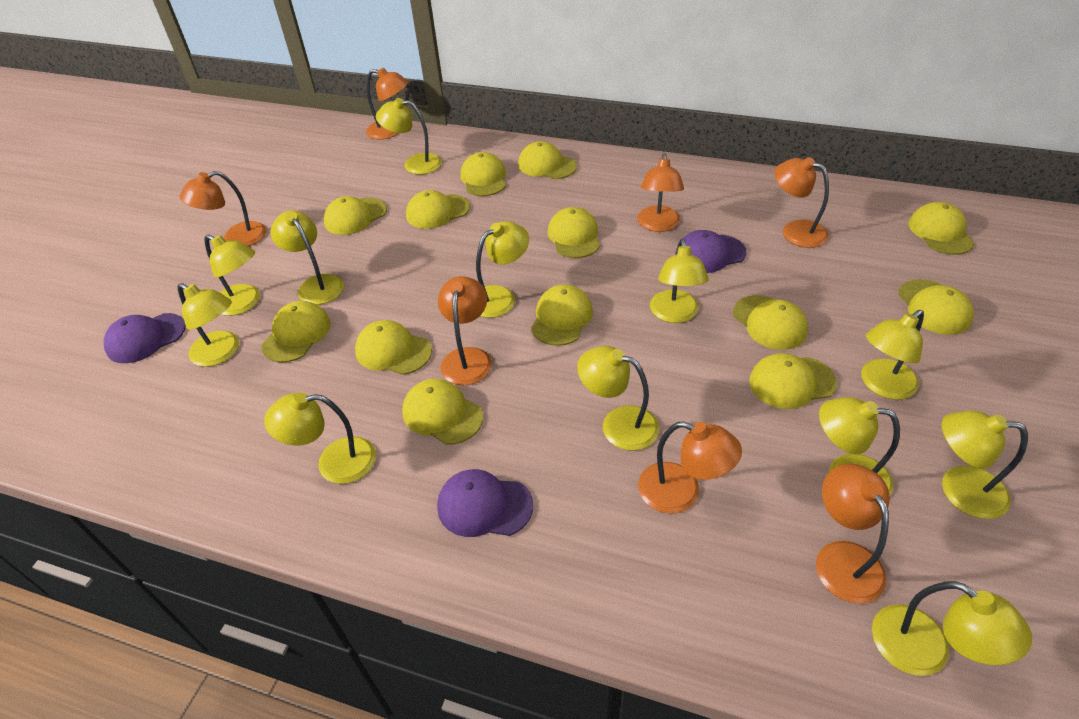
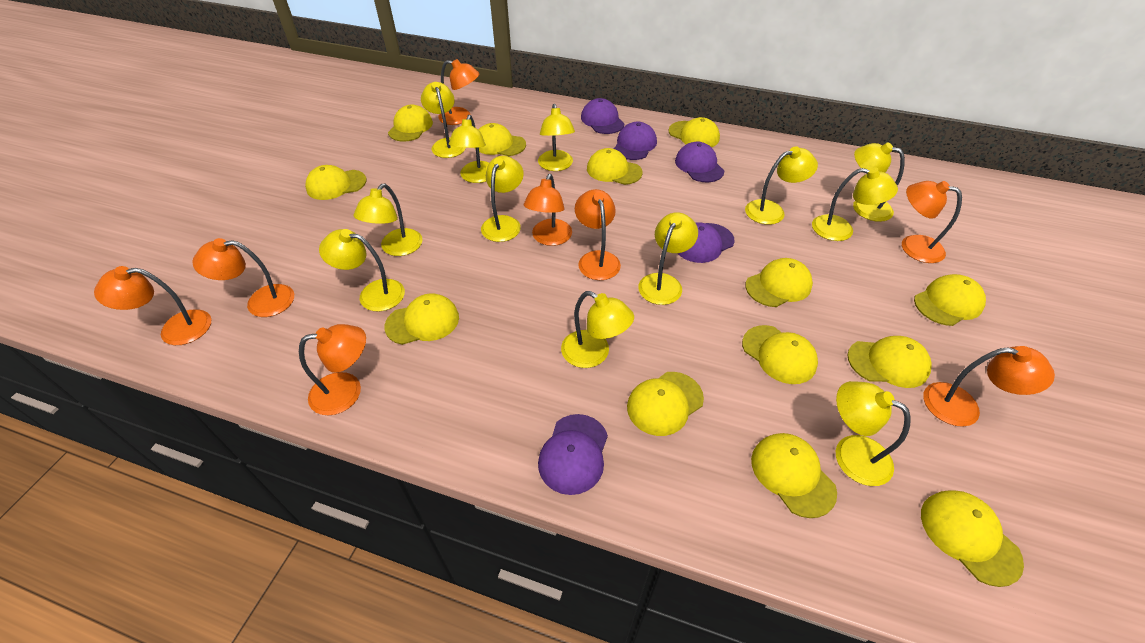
orange lamp: 7 -> 8
purple cap: 3 -> 5

